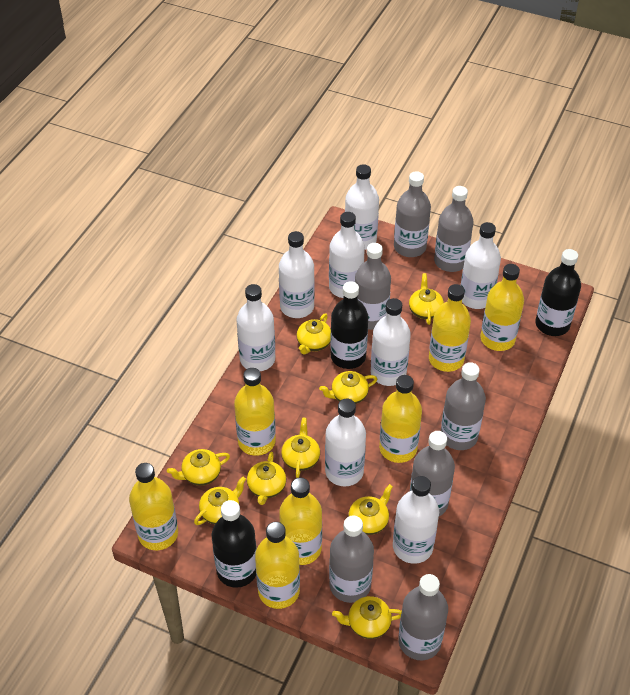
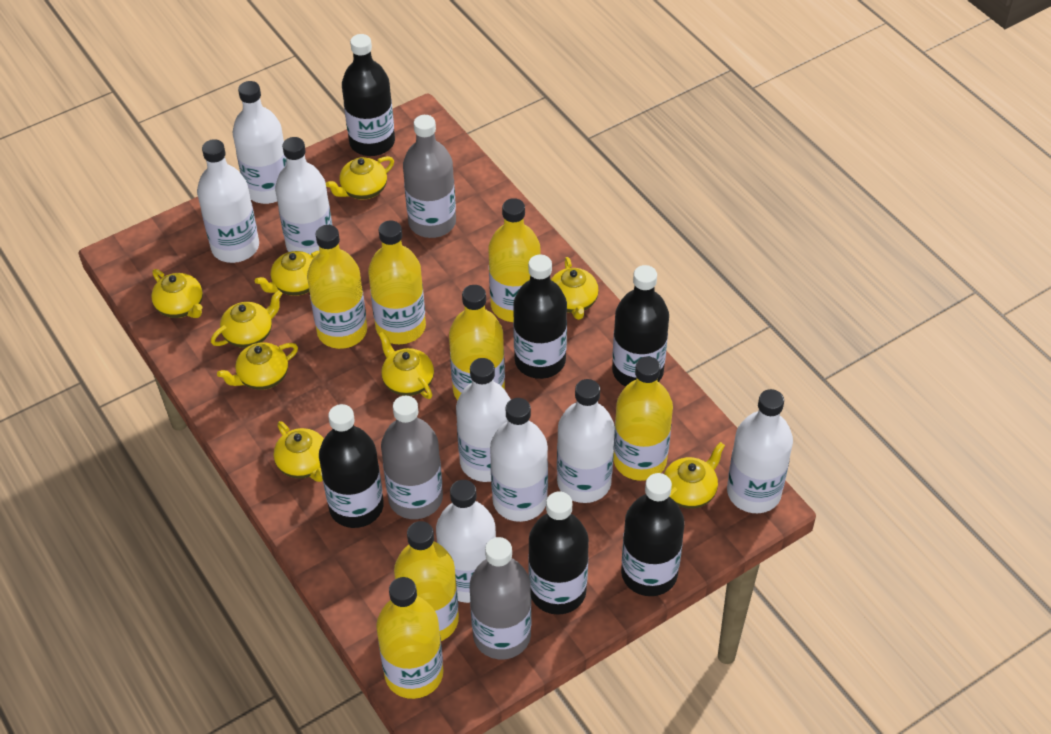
black bottle: 3 -> 6
grey bottle: 7 -> 3

